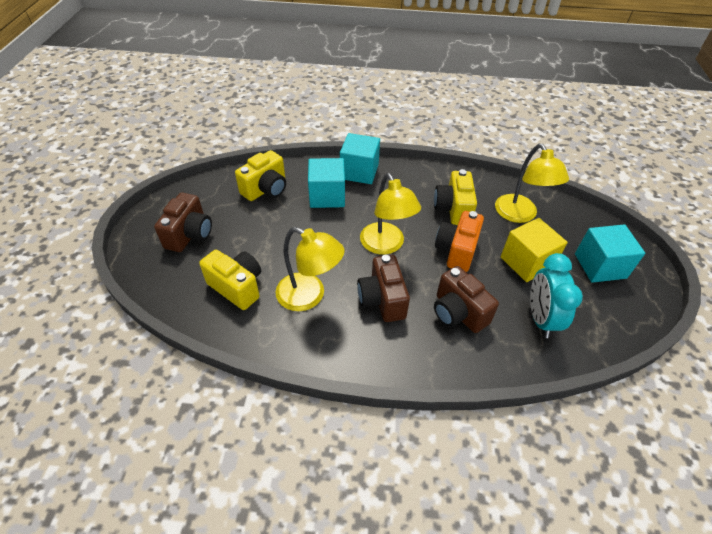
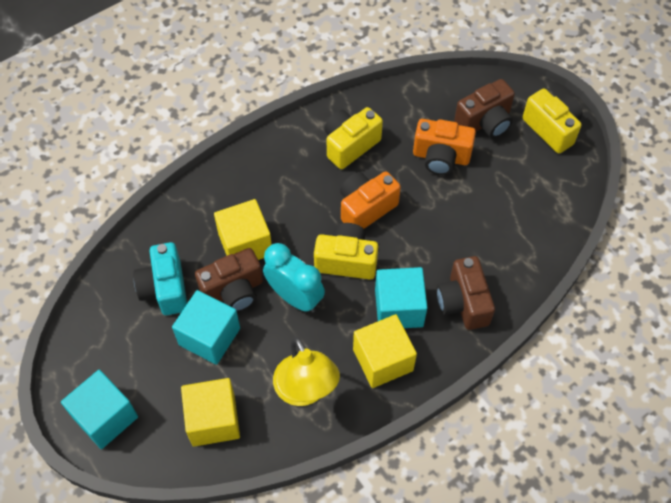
orange camera: 1 -> 2
turquoise camera: 0 -> 1
yellow cube: 1 -> 3
yellow lamp: 3 -> 1

